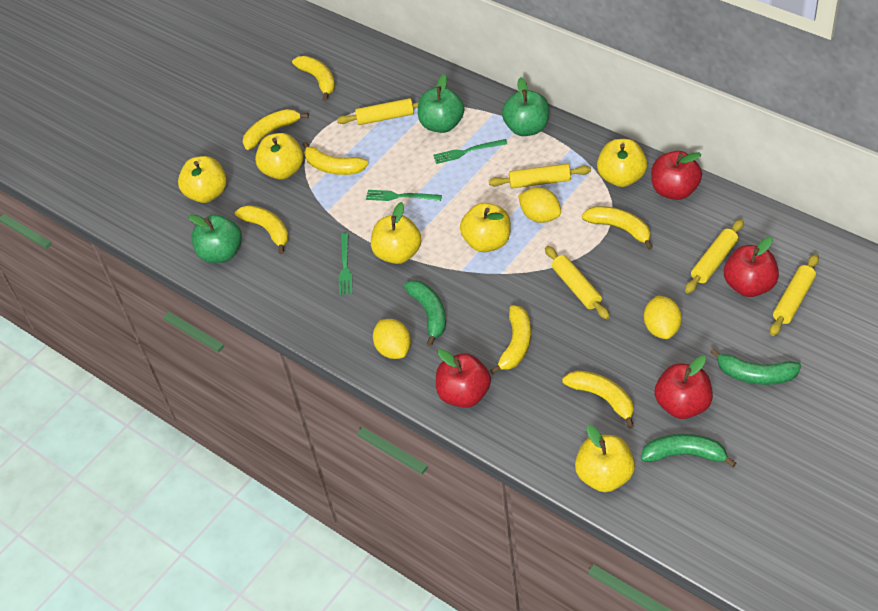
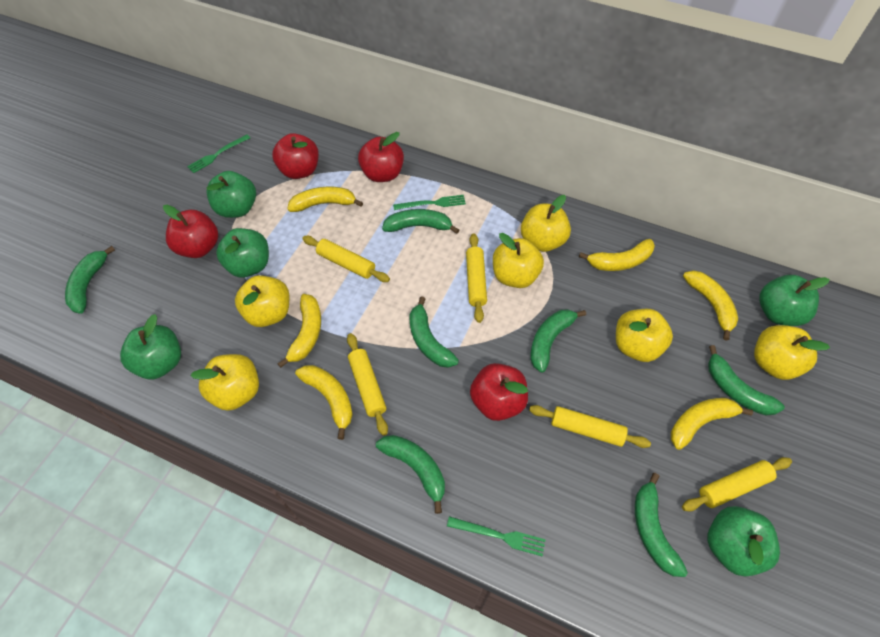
green apple: 3 -> 5
green banana: 3 -> 7
yellow banana: 7 -> 6
yellow lemon: 3 -> 0

